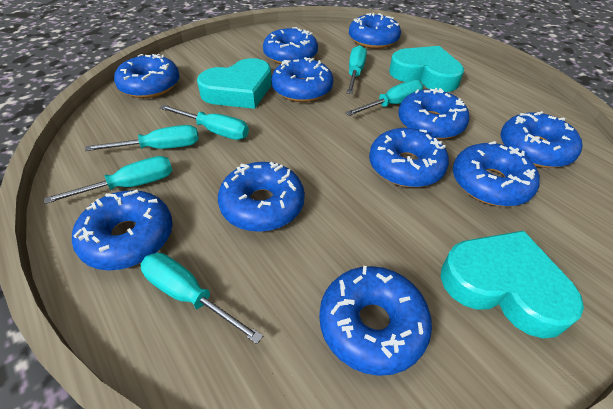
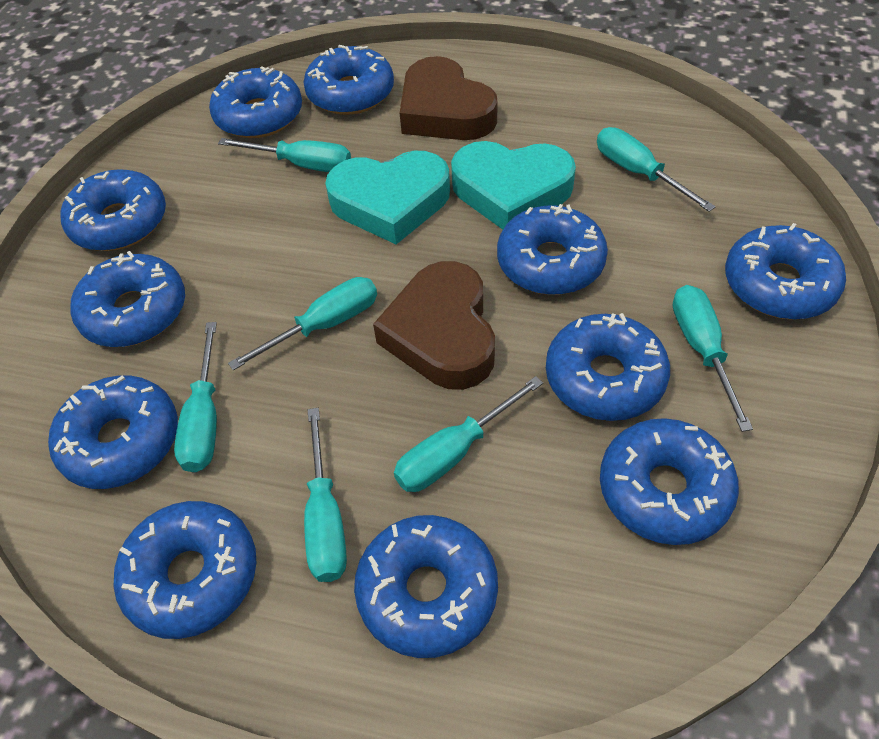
brown heart: 0 -> 2
turquoise heart: 3 -> 2
turquoise screwdriver: 6 -> 7

